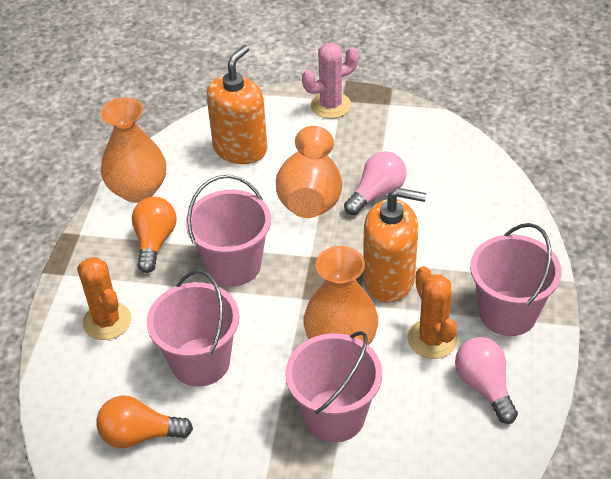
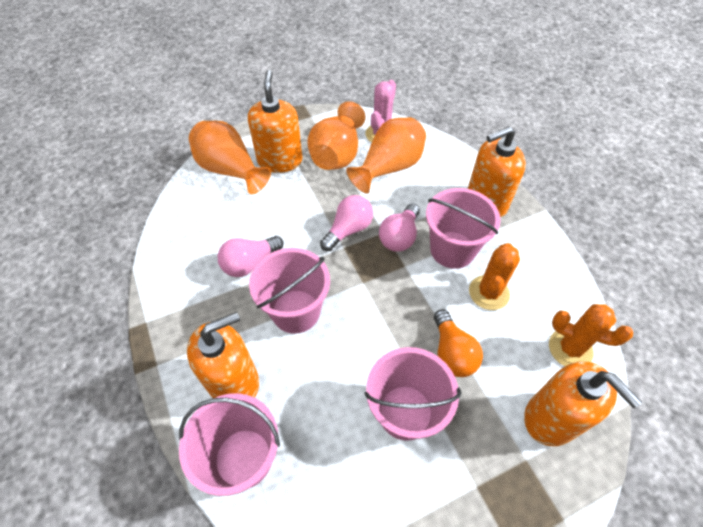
orange light bulb: 2 -> 1
orange soap dispenser: 2 -> 4
pink light bulb: 2 -> 3

